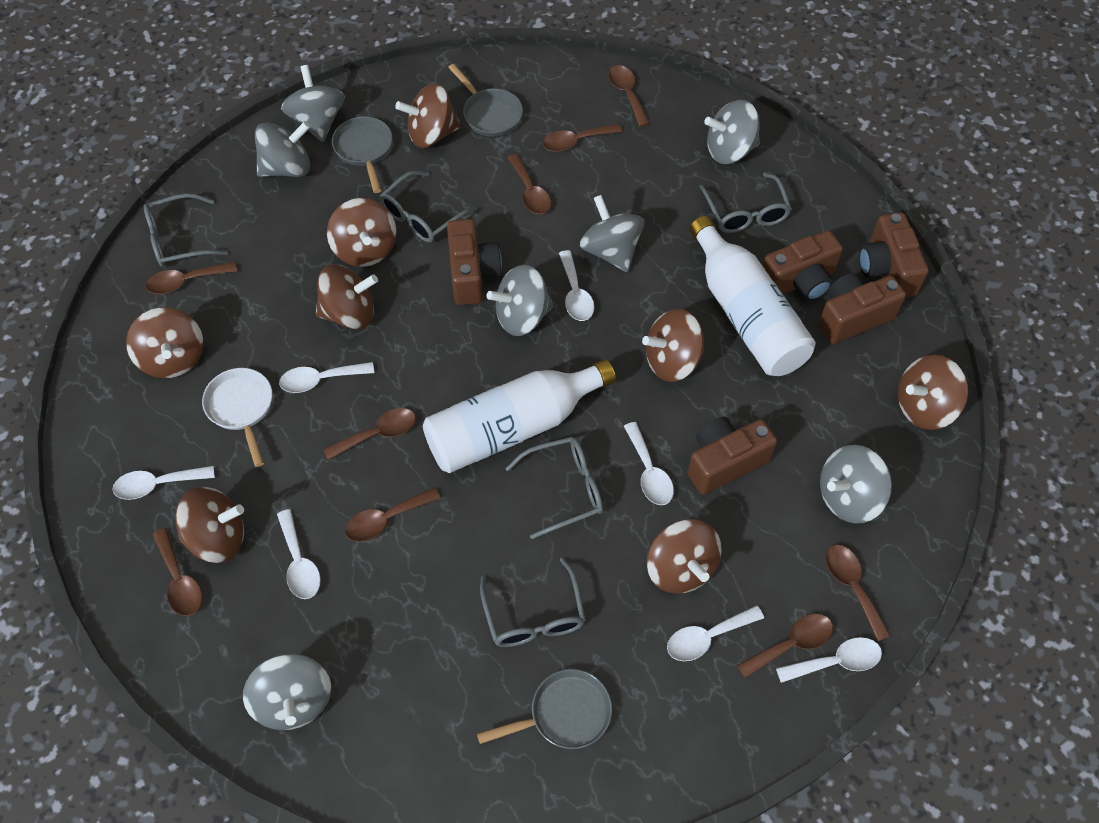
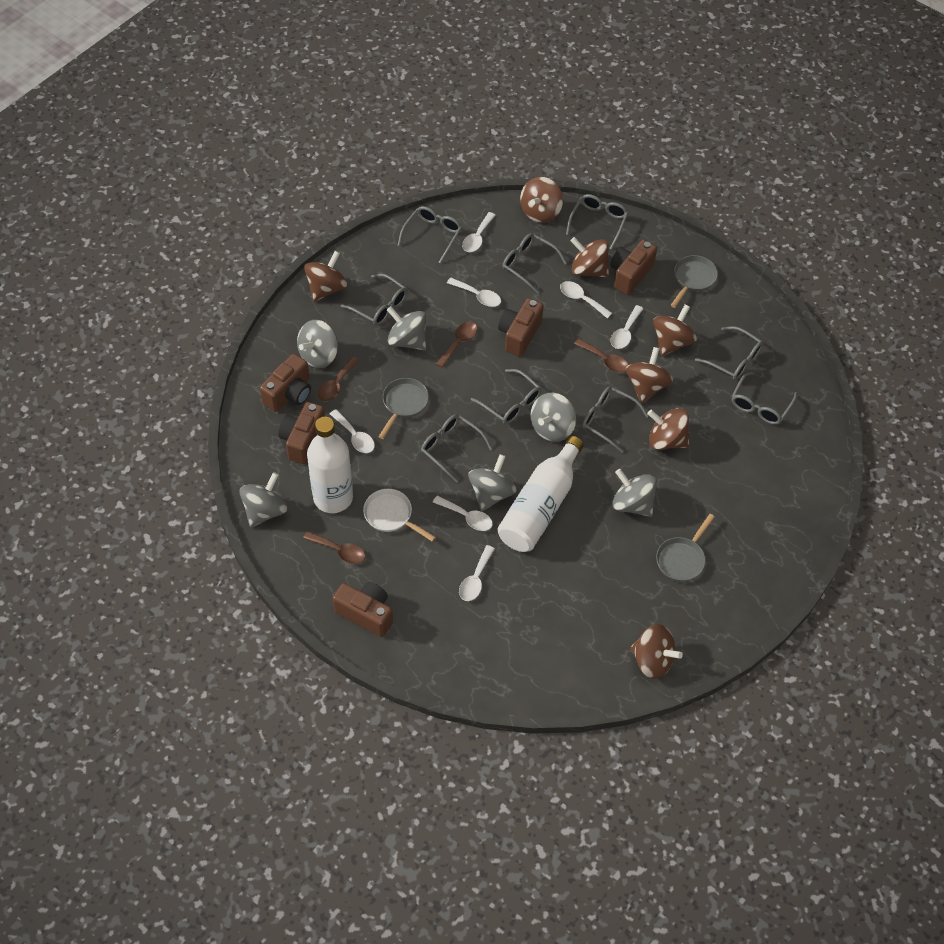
brown spinning top: 8 -> 7
brown spoon: 9 -> 4
grey glasses: 5 -> 9
grey spinning top: 7 -> 6

